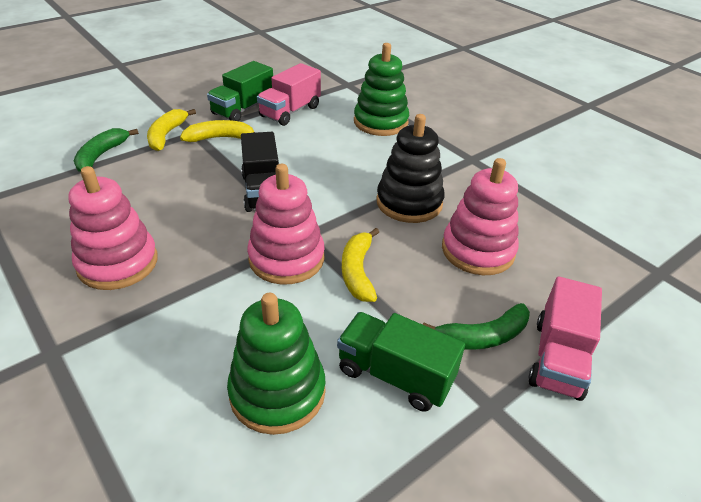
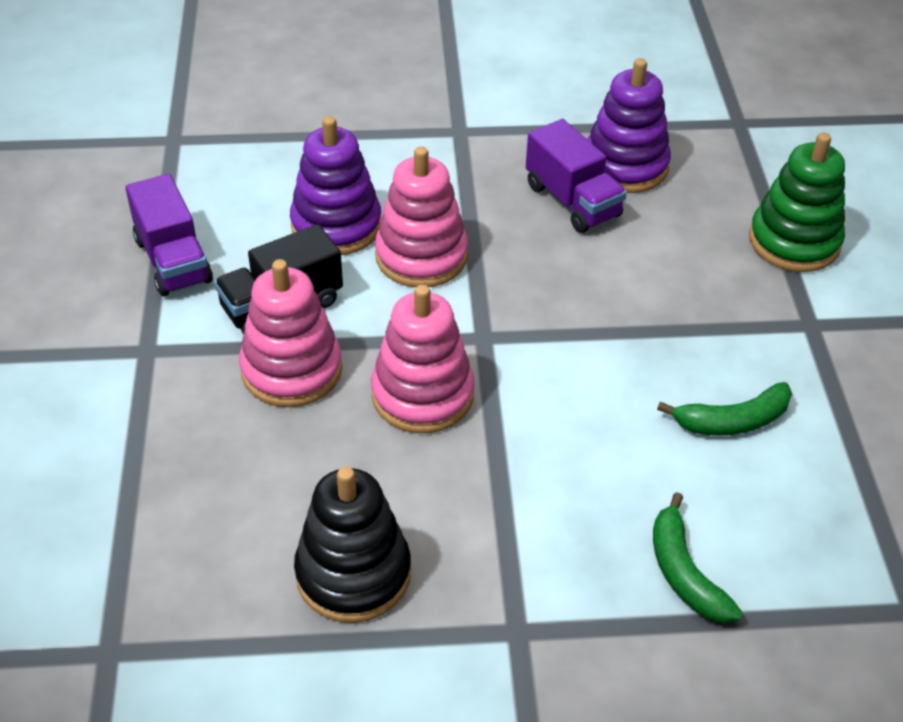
green stacking toy: 2 -> 1
green truck: 2 -> 0
pink truck: 2 -> 0
purple stacking toy: 0 -> 2
purple truck: 0 -> 2
yellow banana: 3 -> 0

